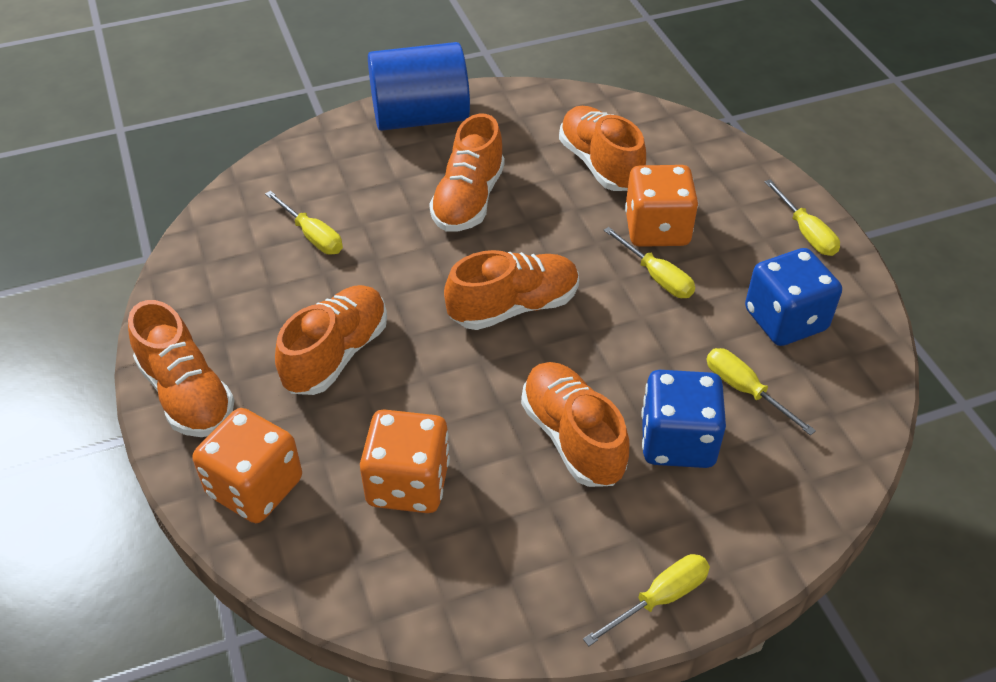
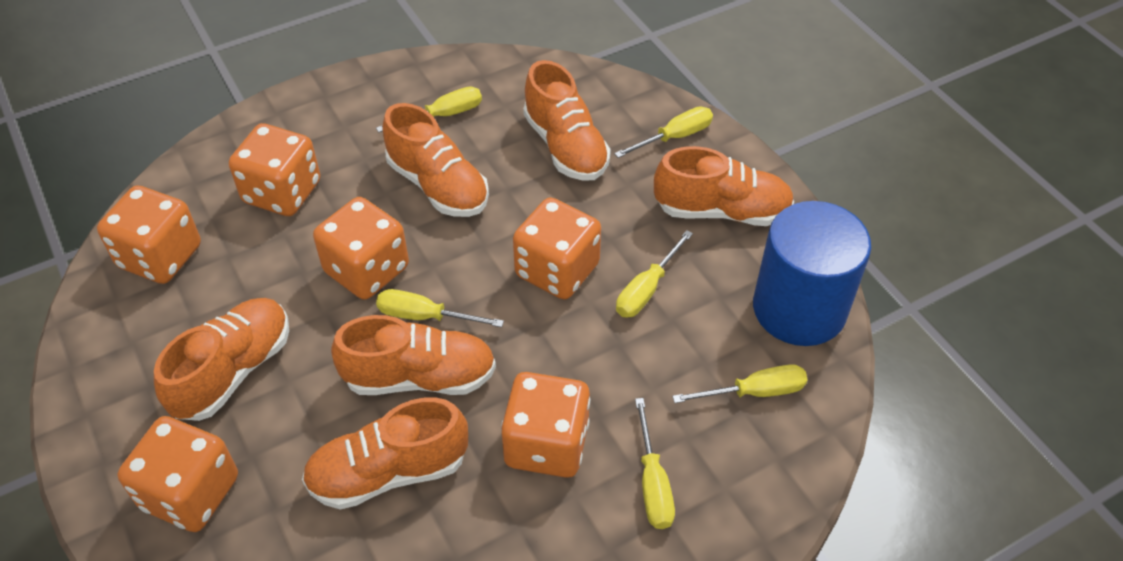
blue dice: 2 -> 0
orange dice: 3 -> 6
yellow screwdriver: 5 -> 6

